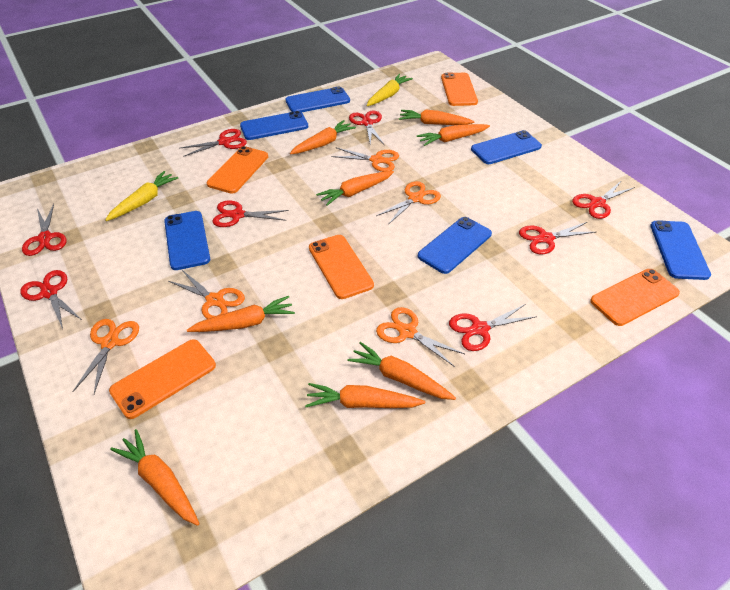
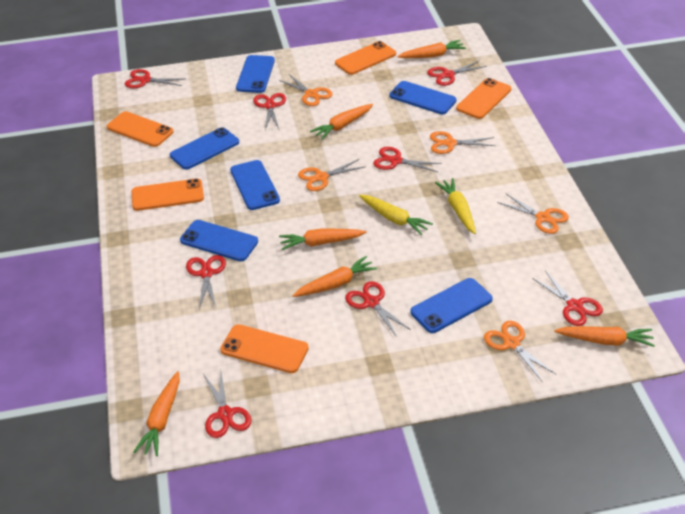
orange carrot: 8 -> 6

